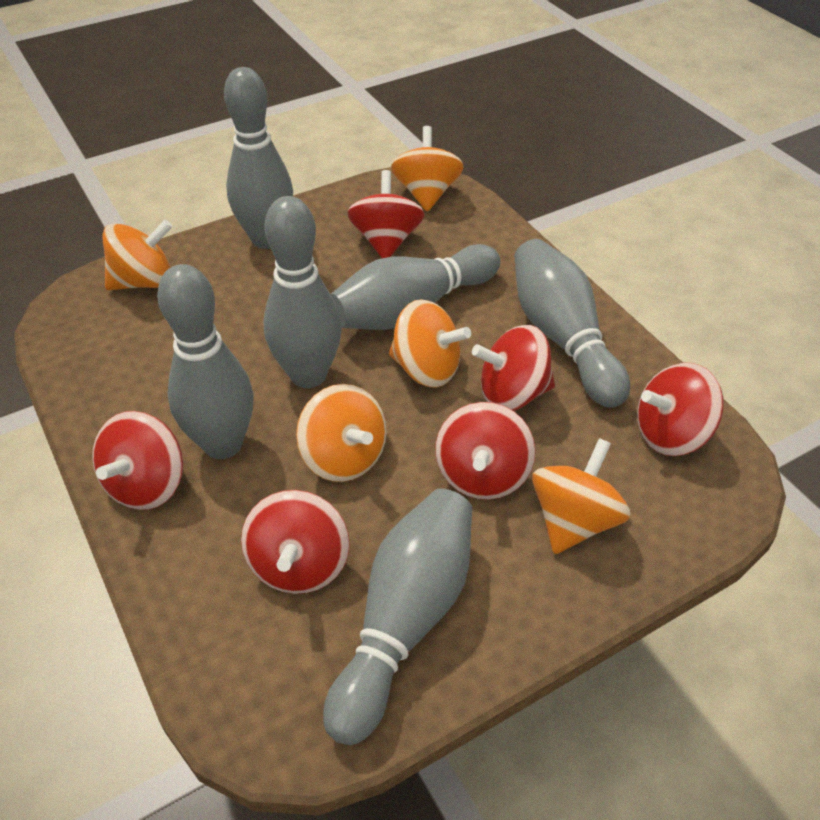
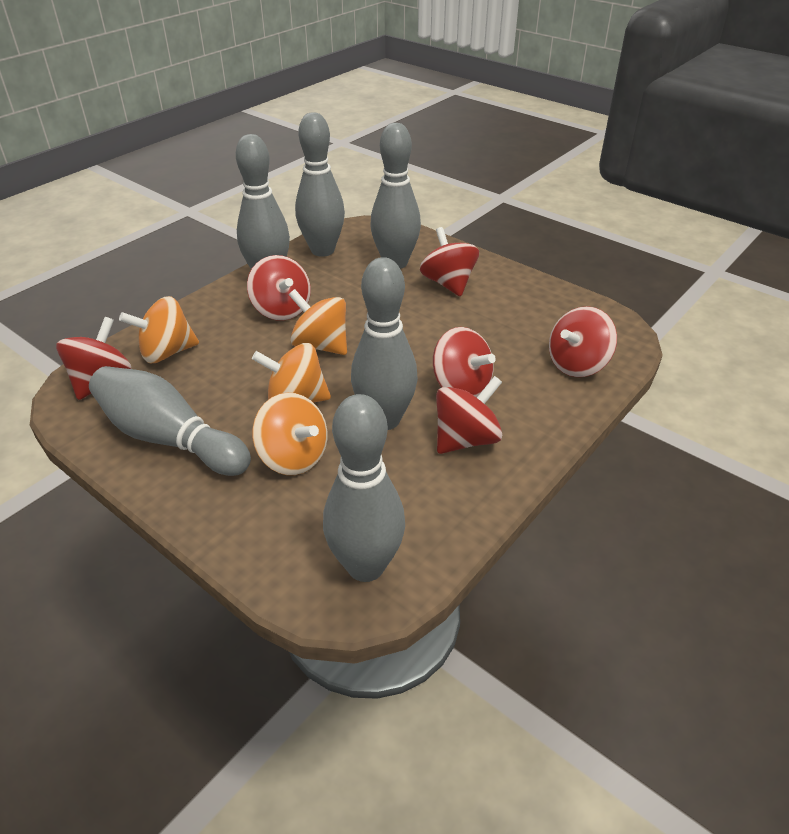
orange spinning top: 5 -> 4

